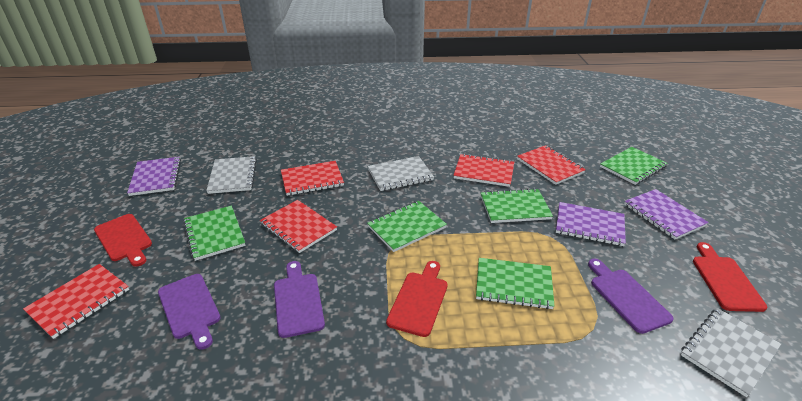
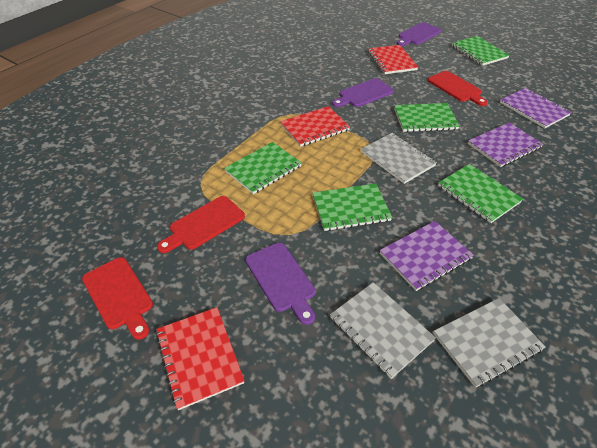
red notebook: 5 -> 3

